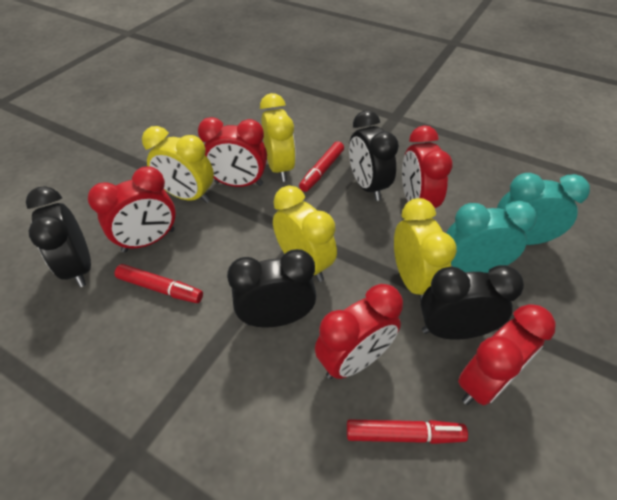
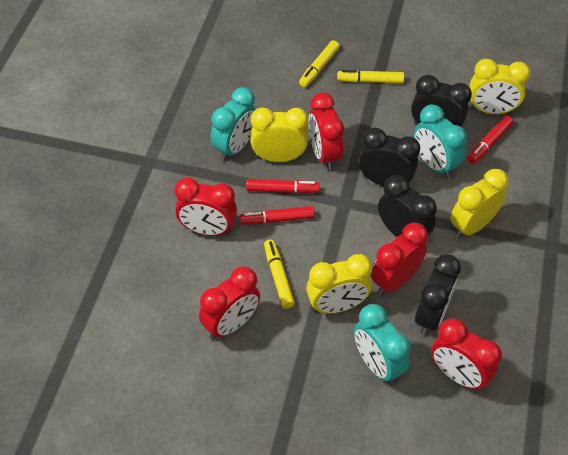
turquoise clock: 2 -> 3
yellow marker: 0 -> 3

